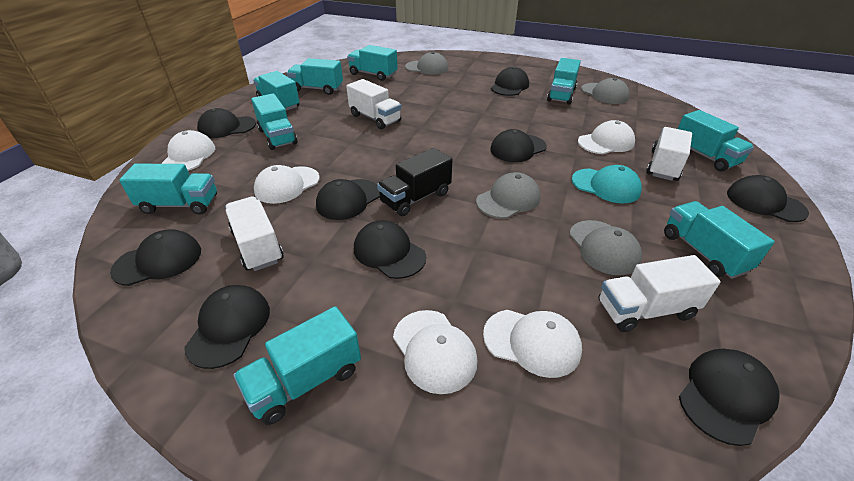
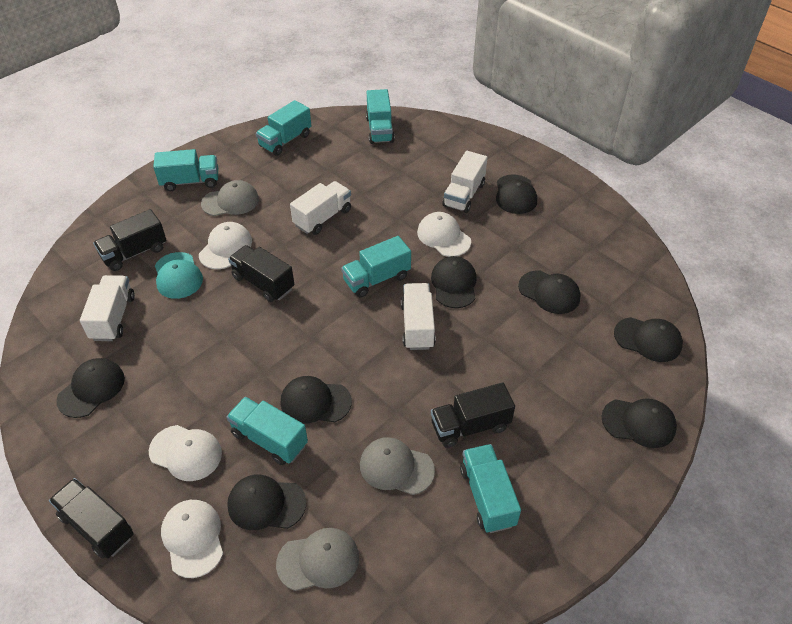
black cap: 9 -> 8
black truck: 1 -> 4
grey cap: 4 -> 3
turquoise truck: 9 -> 6
white cap: 5 -> 4

